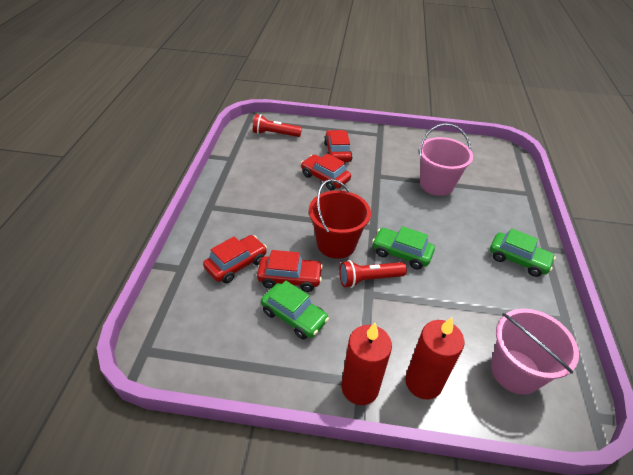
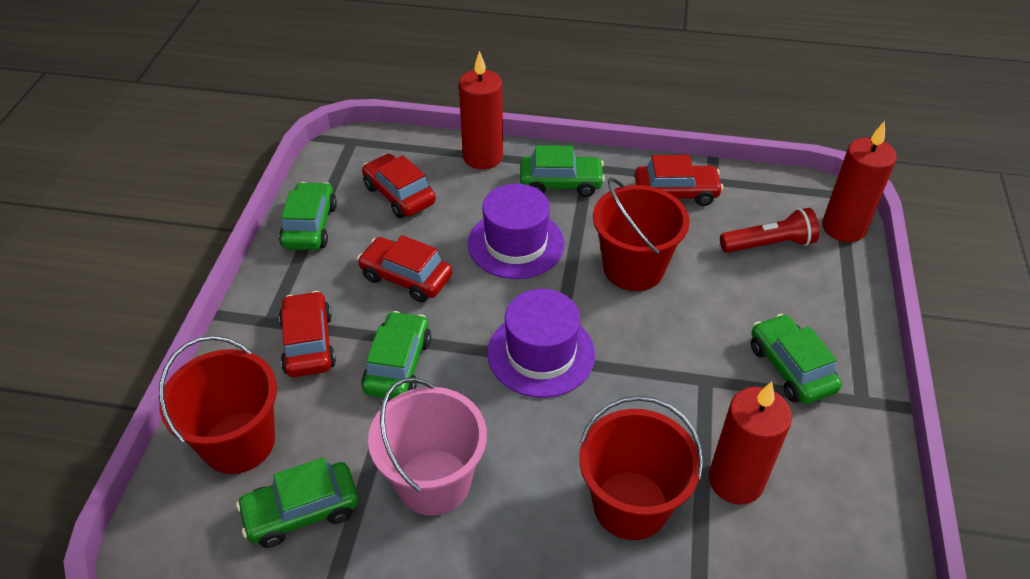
green car: 3 -> 5
pink bucket: 2 -> 1
purple hat: 0 -> 2
red bucket: 1 -> 3
red candle: 2 -> 3
red flashlight: 2 -> 1

